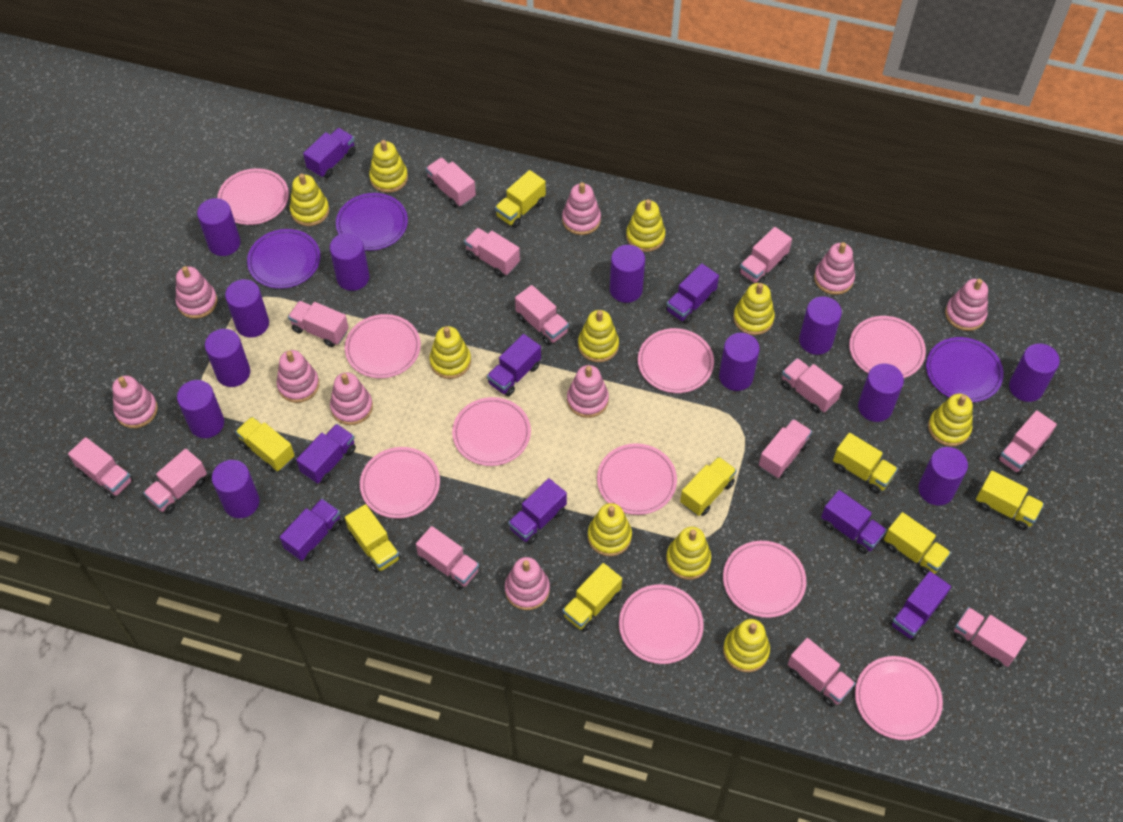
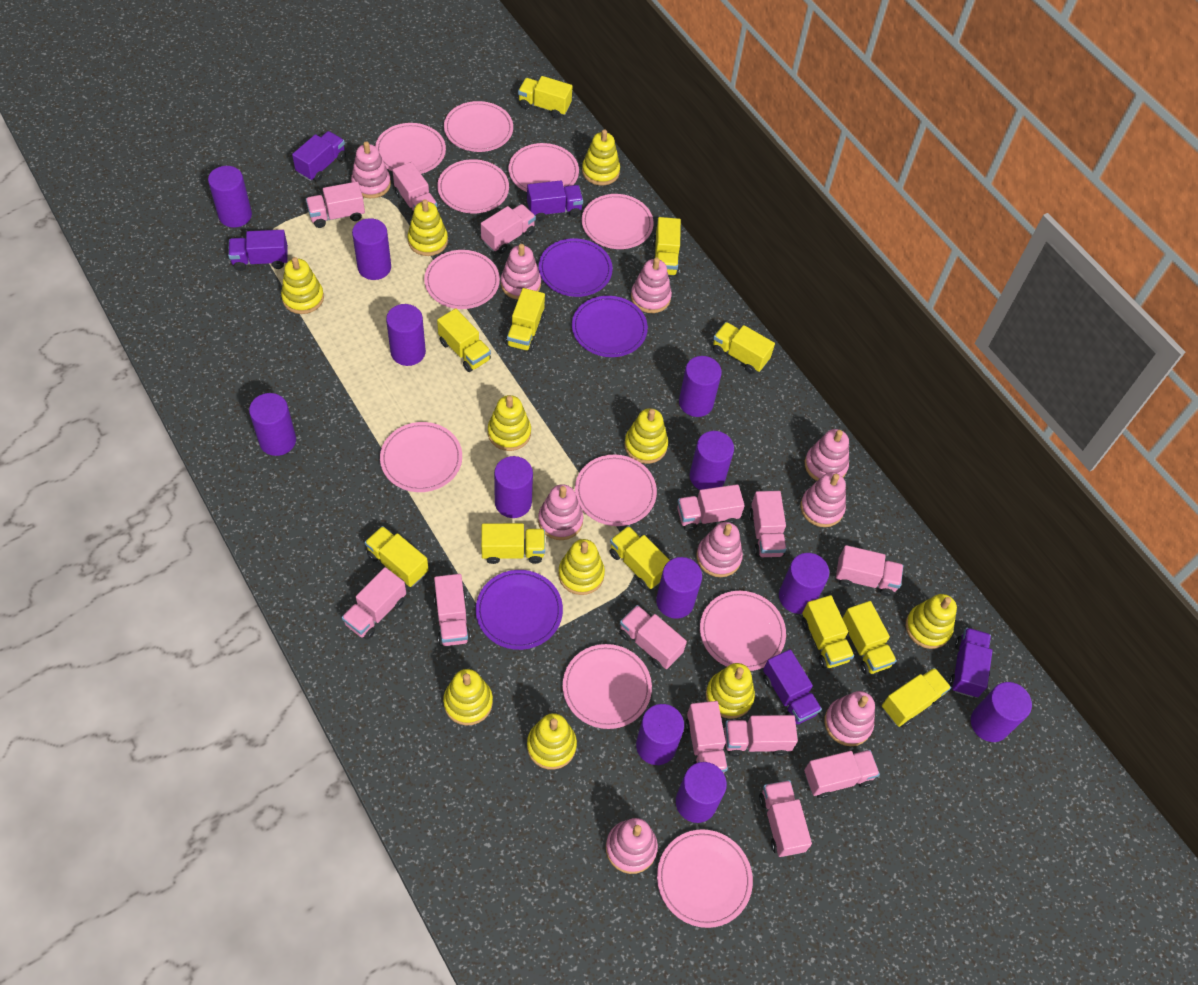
pink plate: 10 -> 11
purple truck: 8 -> 5
yellow truck: 8 -> 11

